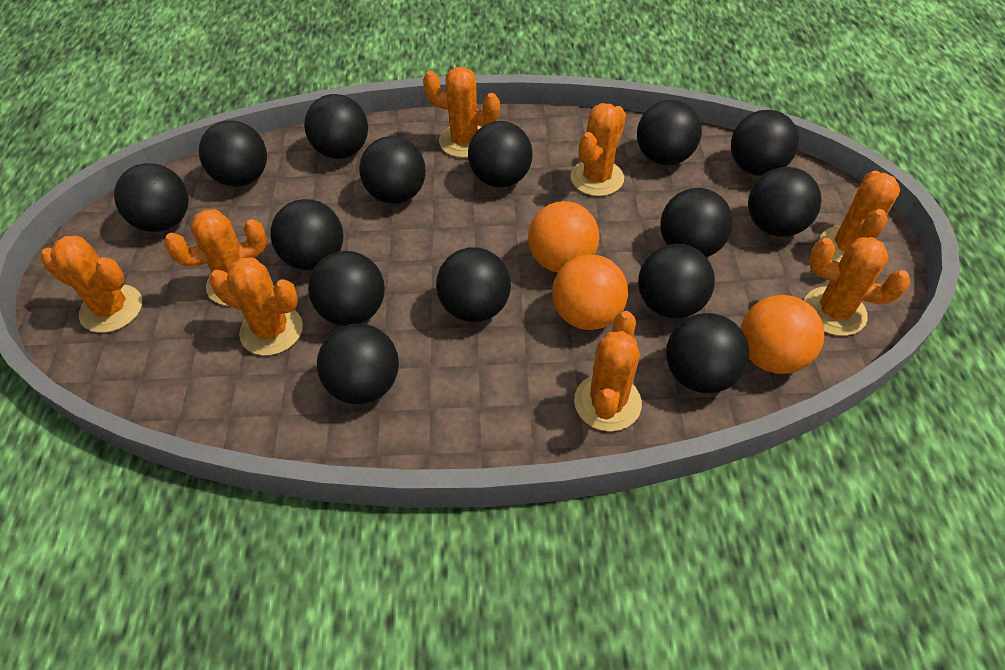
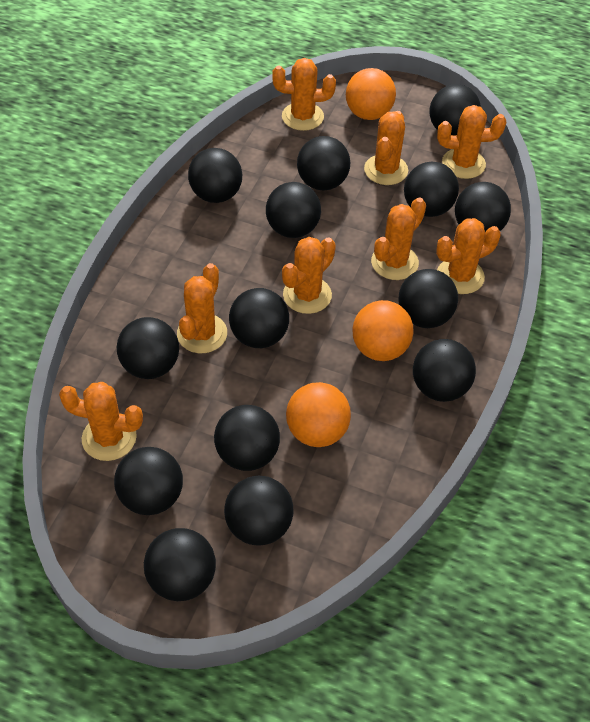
black ball: 15 -> 14

